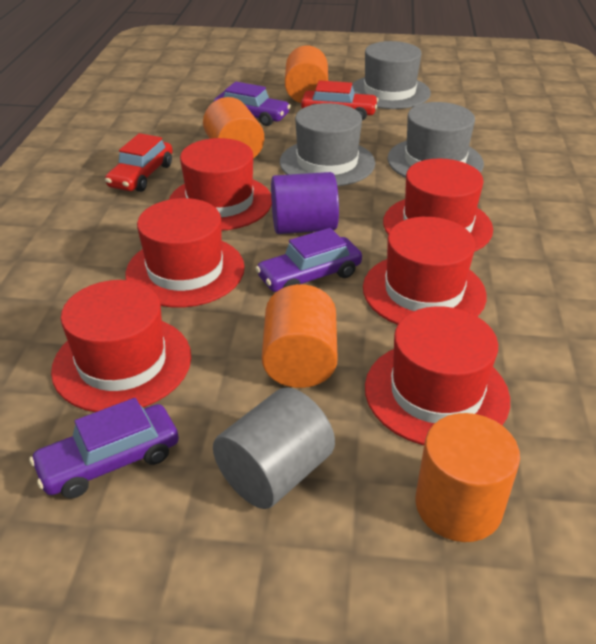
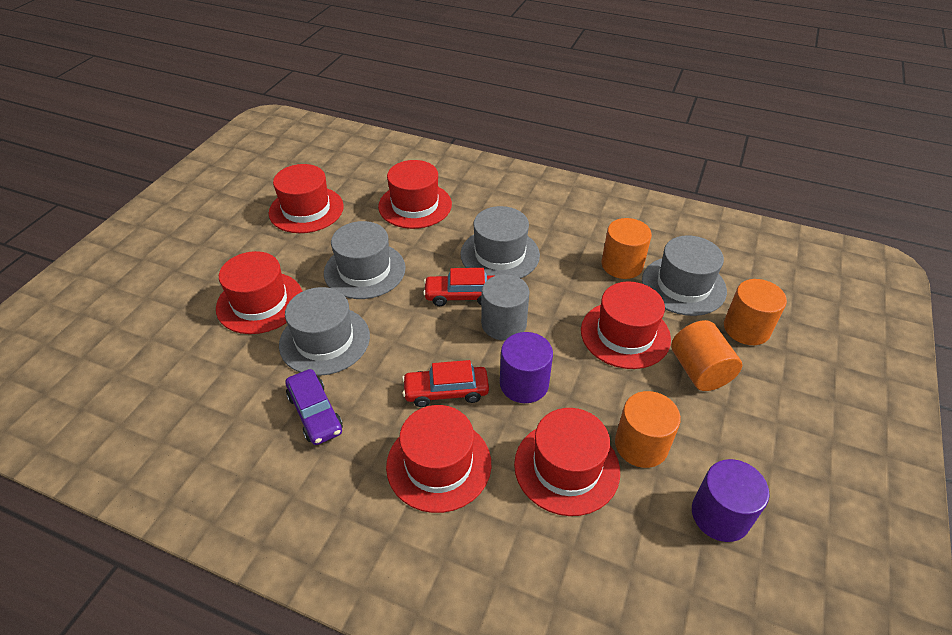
grey hat: 3 -> 4
purple car: 3 -> 1
purple cylinder: 1 -> 2

